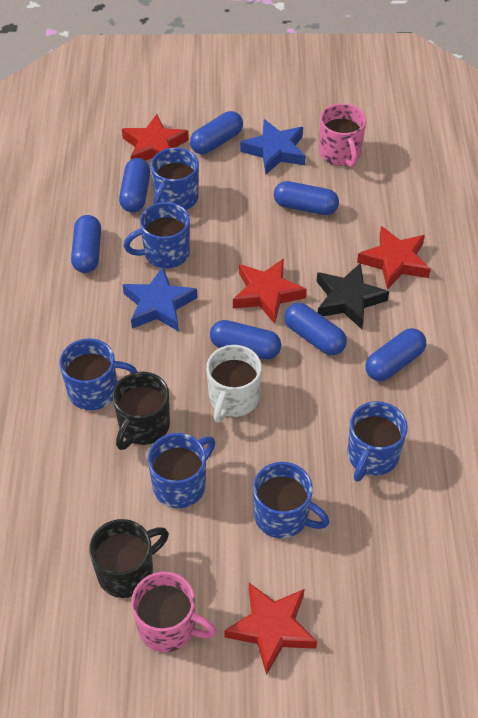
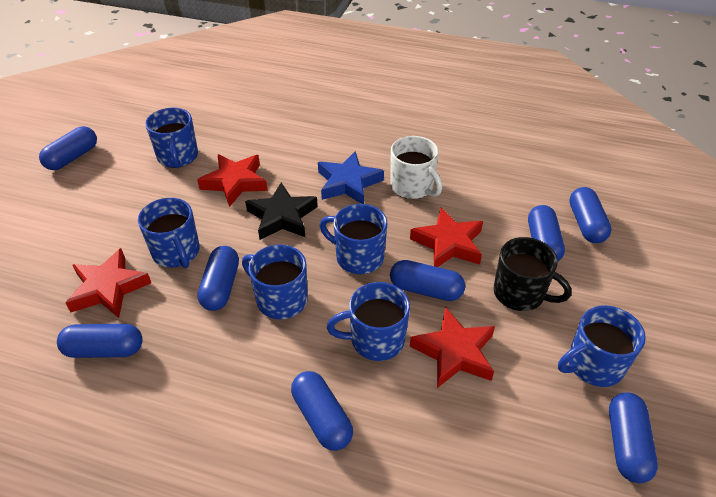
black mug: 2 -> 1
blue capsule: 7 -> 8
blue star: 2 -> 1
pink mug: 2 -> 0

